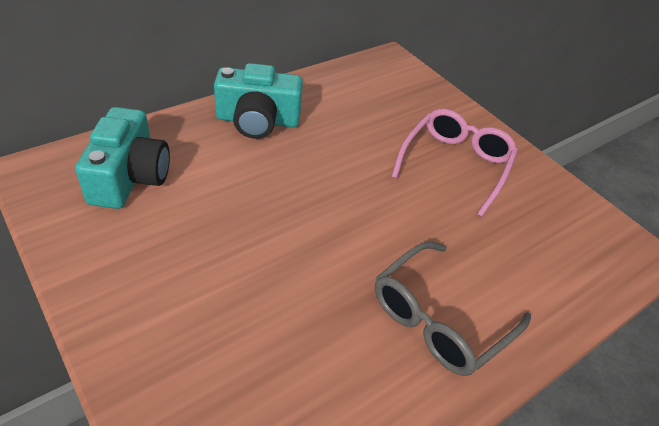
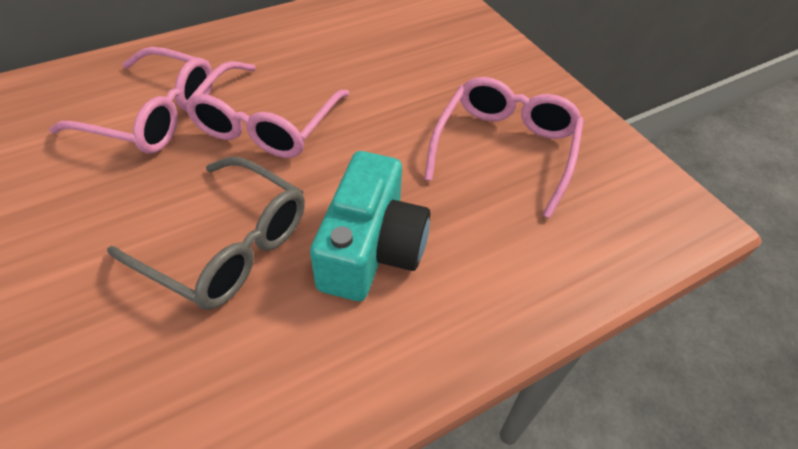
pink glasses: 1 -> 3
turquoise camera: 2 -> 1

